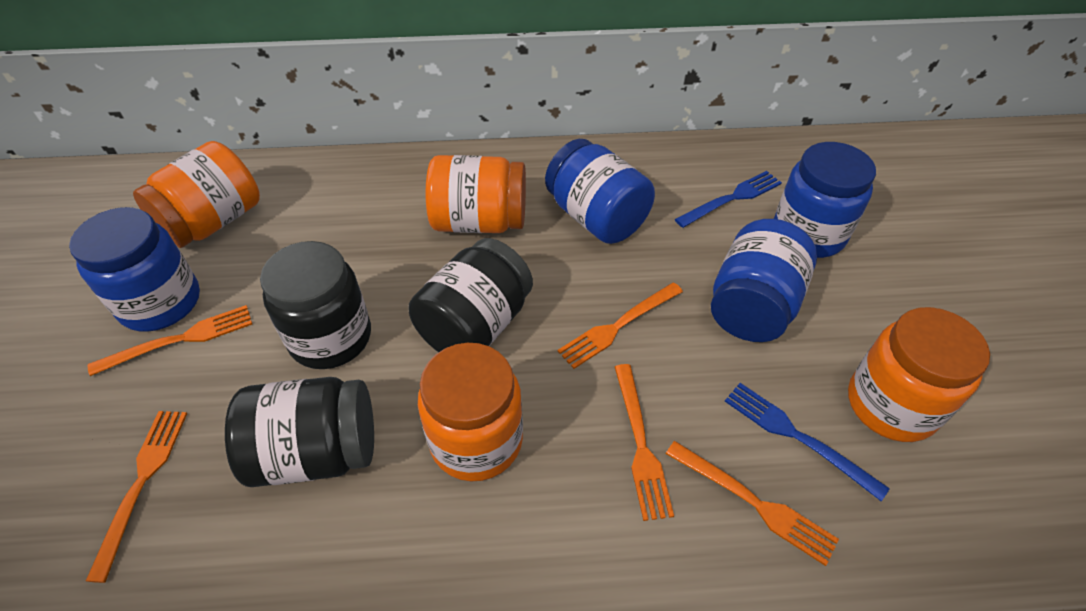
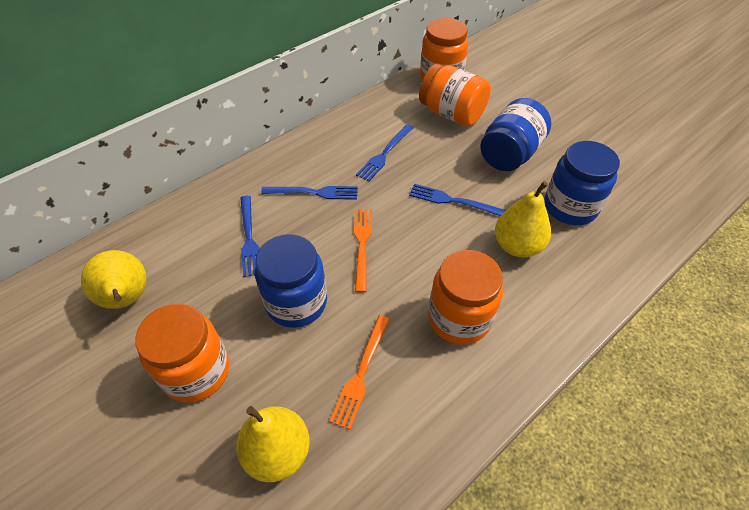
black jar: 3 -> 0
blue fork: 2 -> 4
blue jar: 4 -> 3
orange fork: 5 -> 2
yellow pear: 0 -> 3

